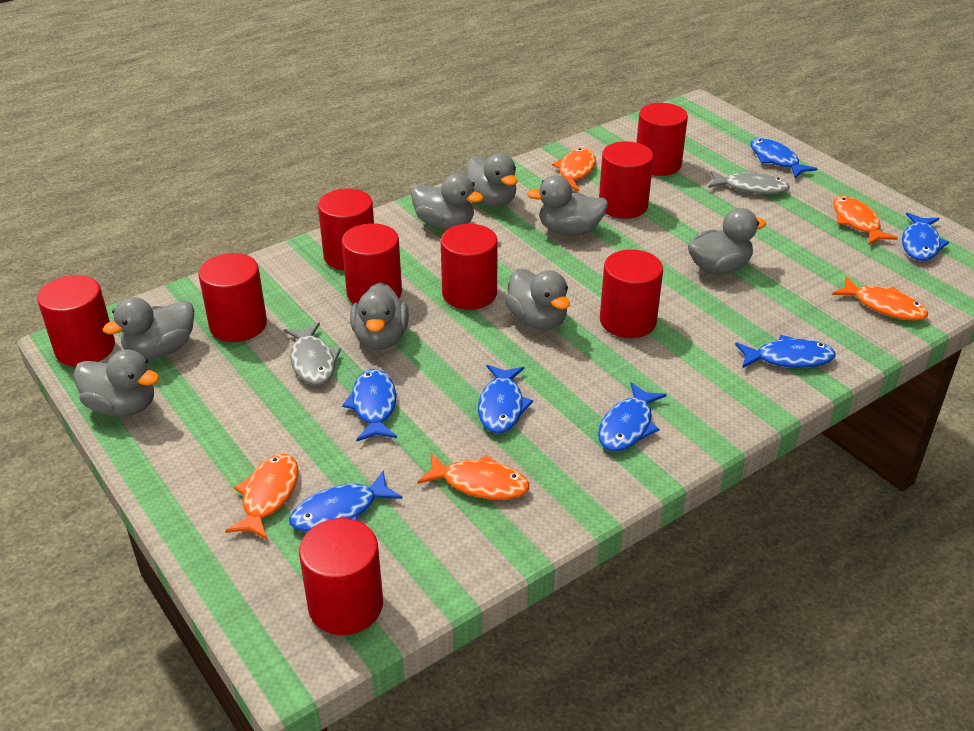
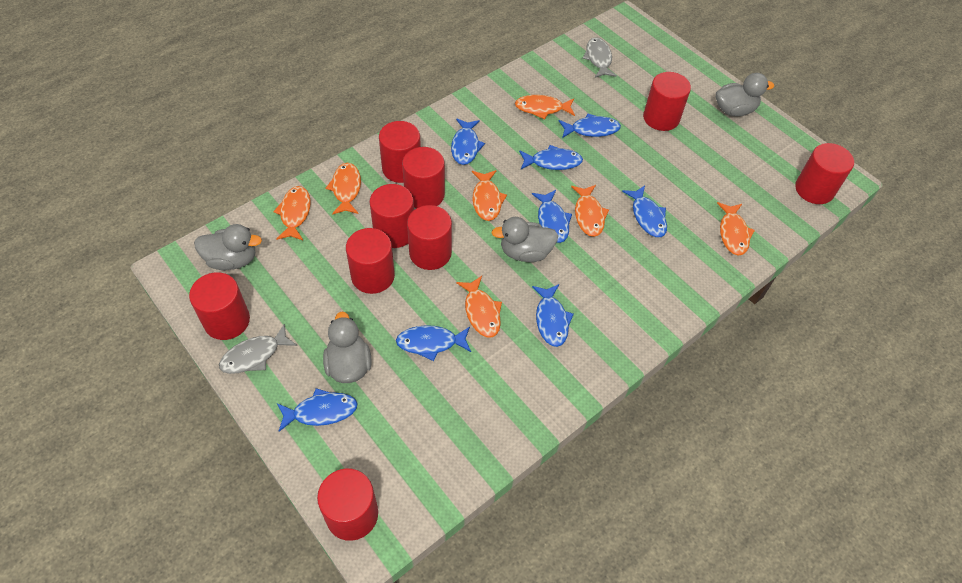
blue fish: 7 -> 8
grey duck: 8 -> 4
orange fish: 5 -> 7

